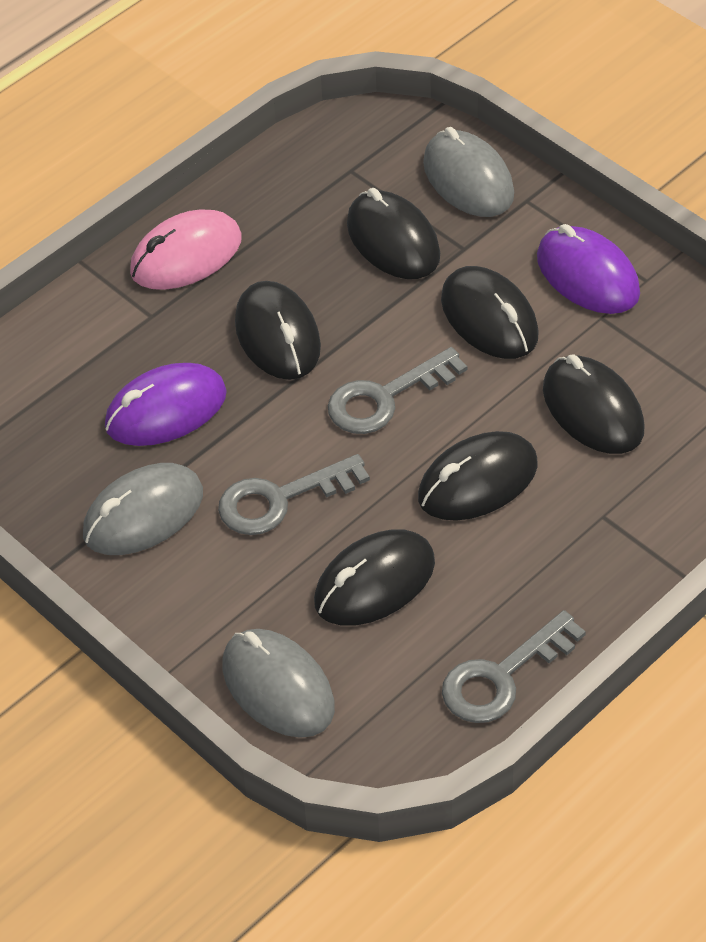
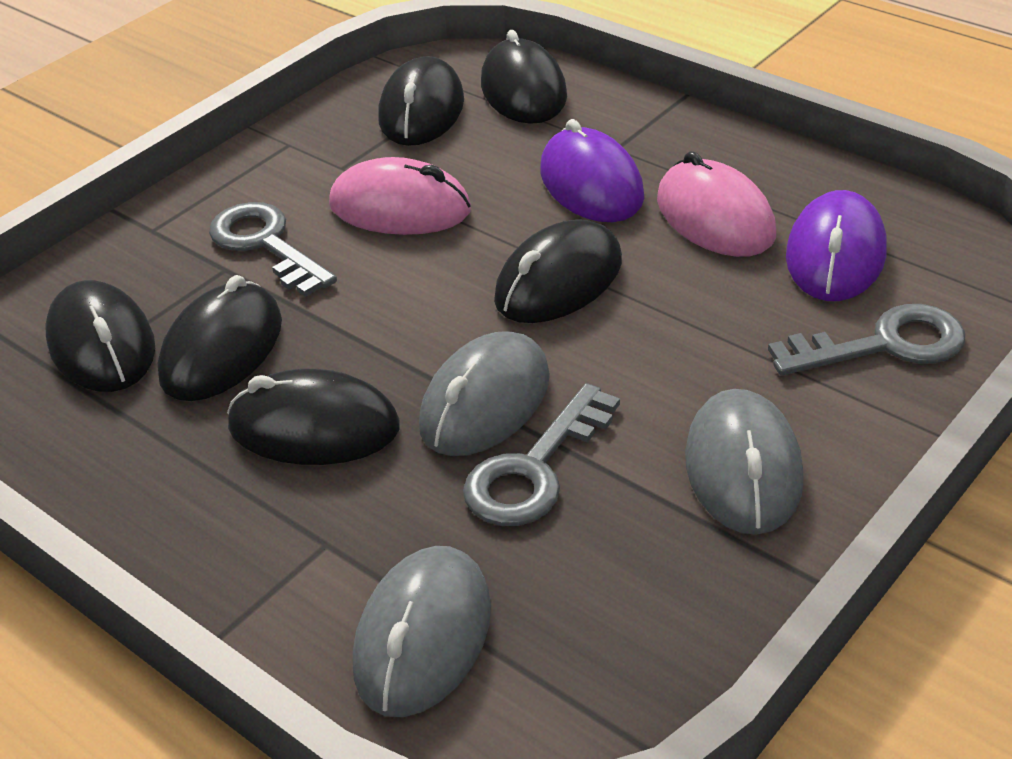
pink mouse: 1 -> 2

